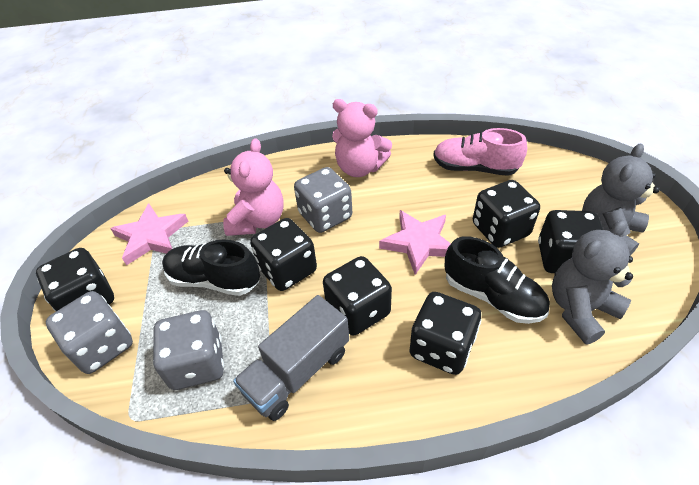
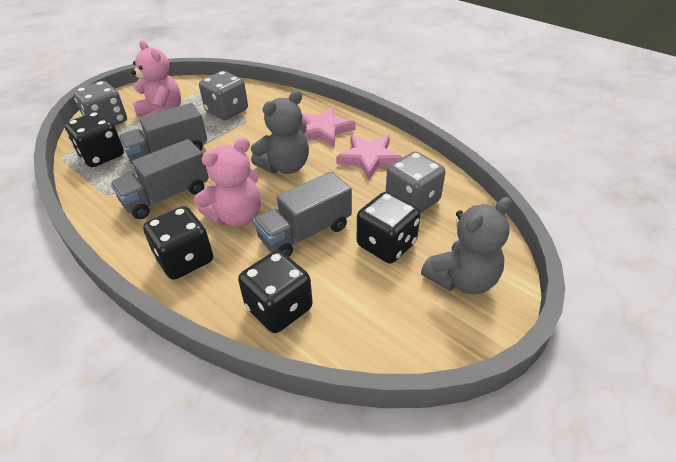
black dice: 6 -> 4
black shoe: 2 -> 0
grey truck: 1 -> 3
pink shoe: 1 -> 0

